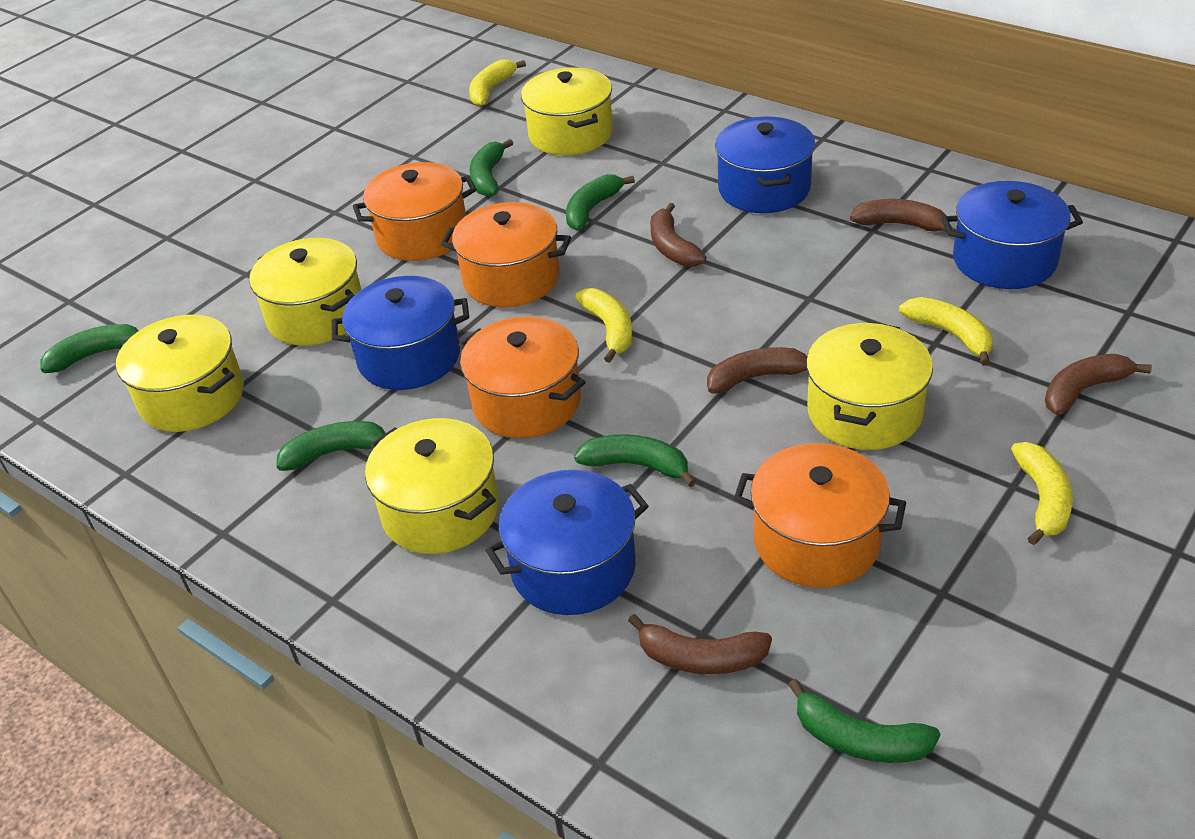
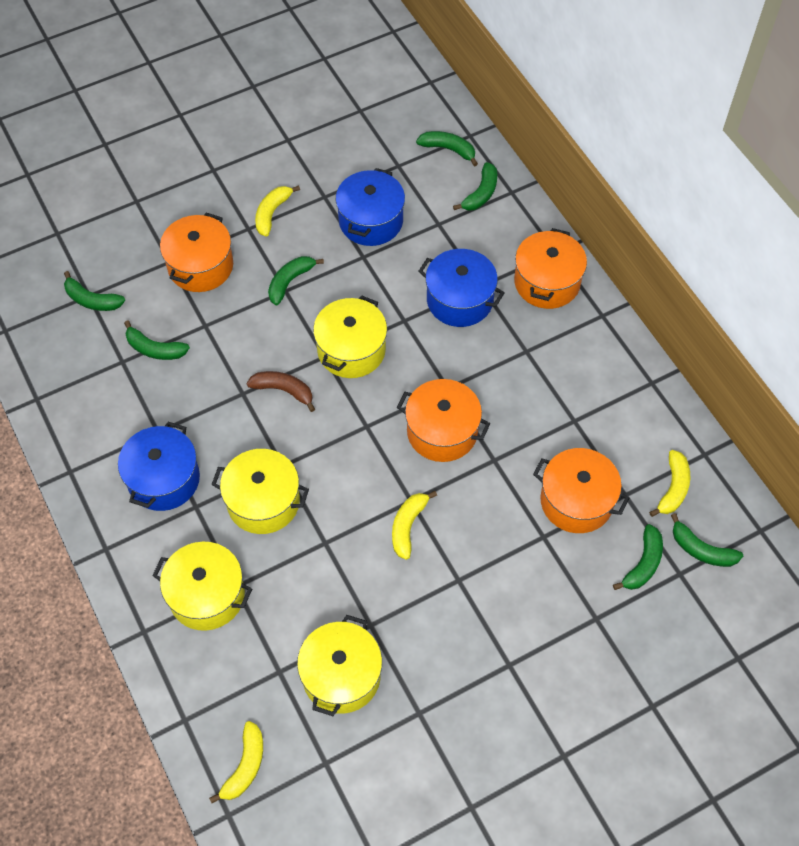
blue pot: 4 -> 3
brown banana: 5 -> 1
green banana: 6 -> 7
yellow pot: 5 -> 4

